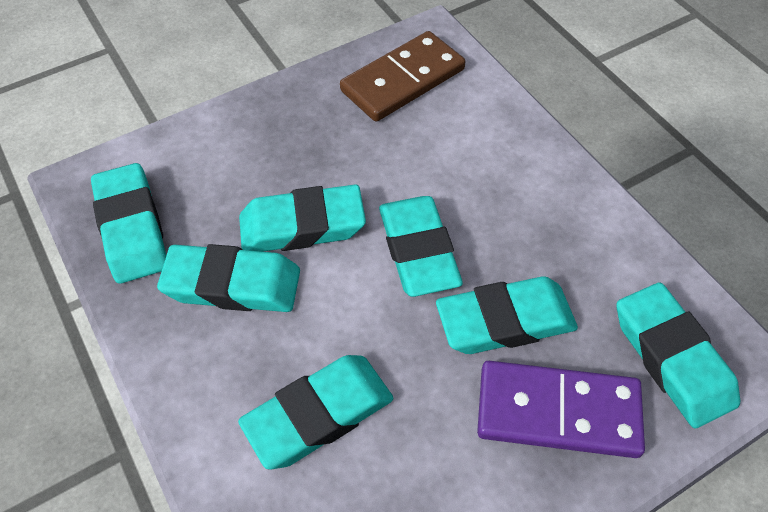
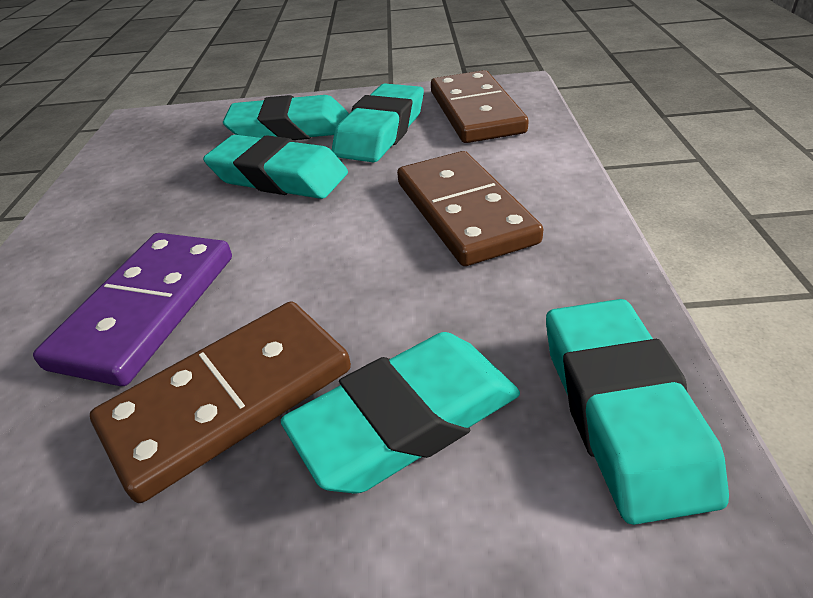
brown domino: 1 -> 3
turquoise eraser: 7 -> 5

